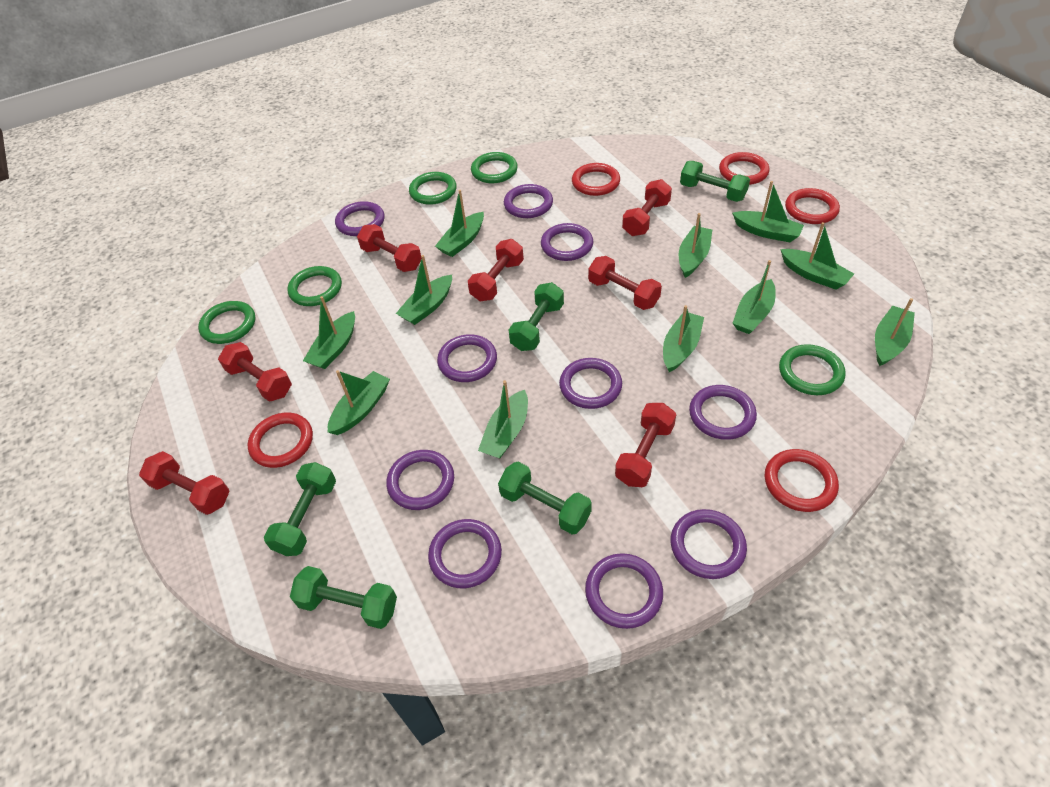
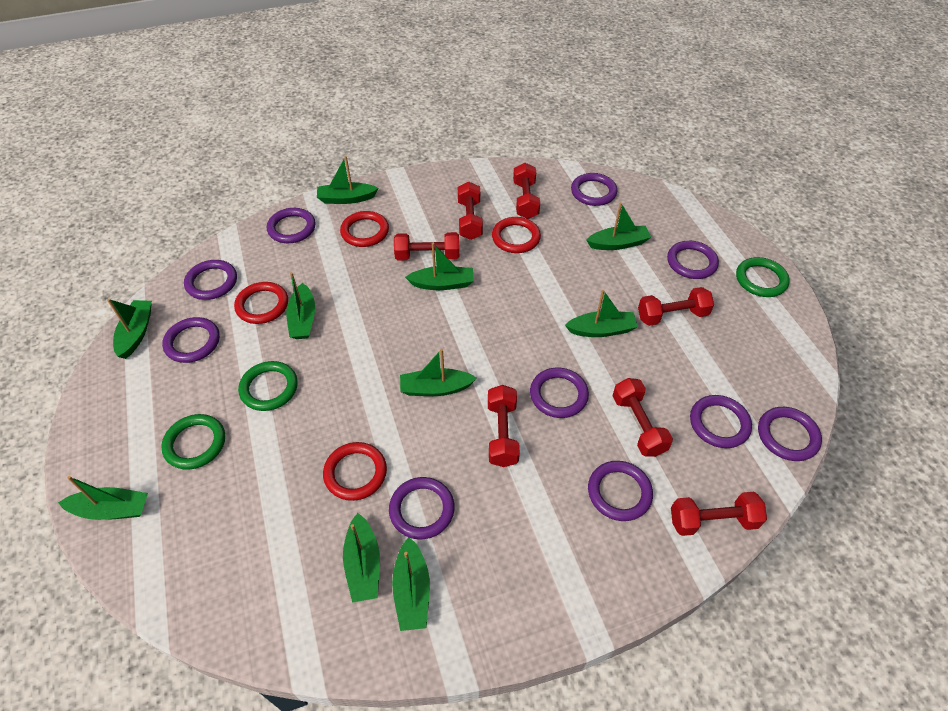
green boat: 11 -> 10
green dumbbell: 5 -> 0
green ring: 5 -> 3
red ring: 5 -> 4

